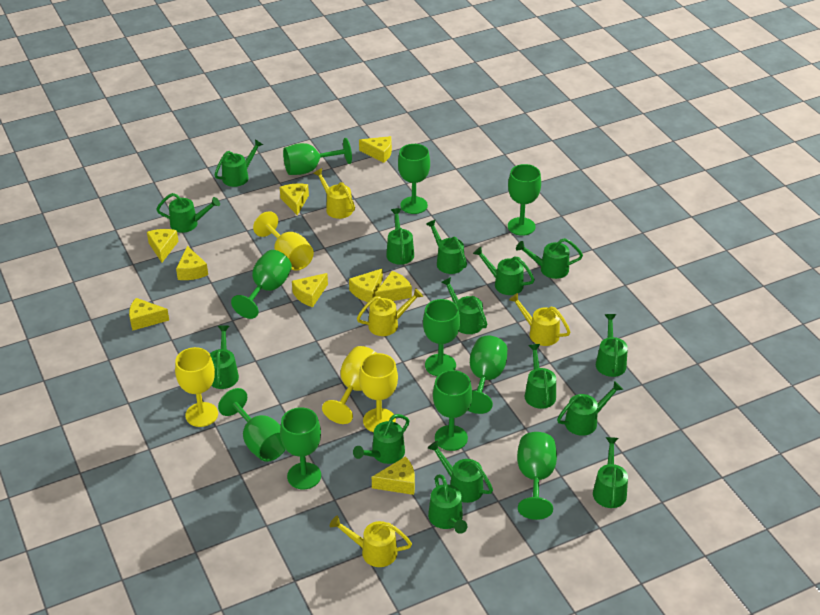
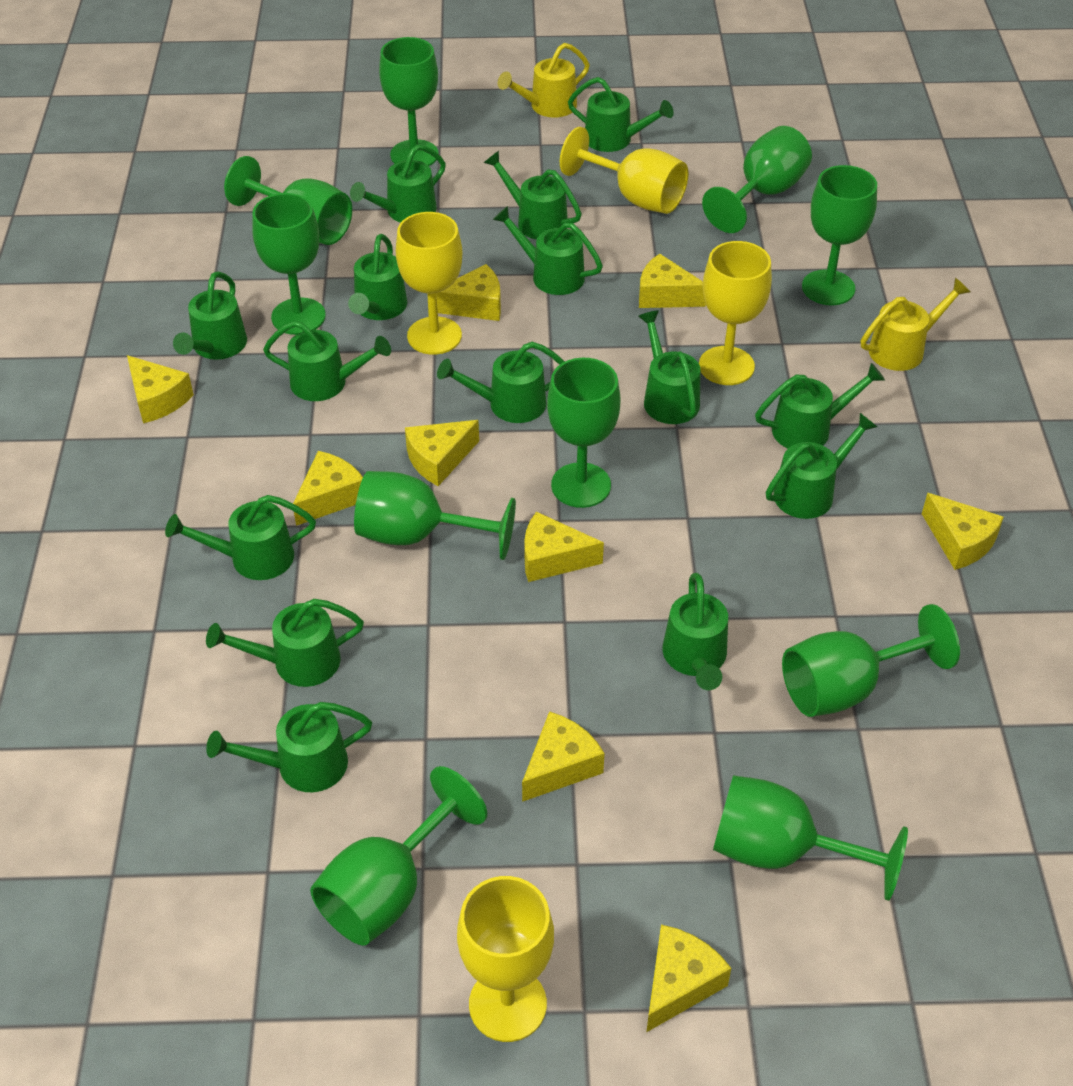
yellow watering can: 4 -> 2

